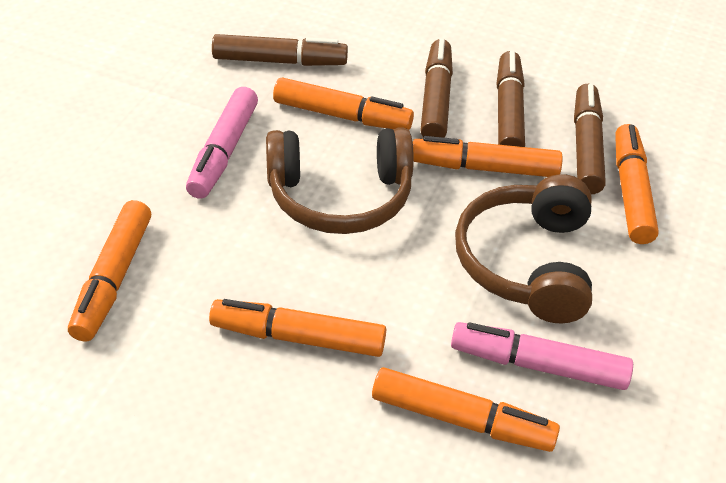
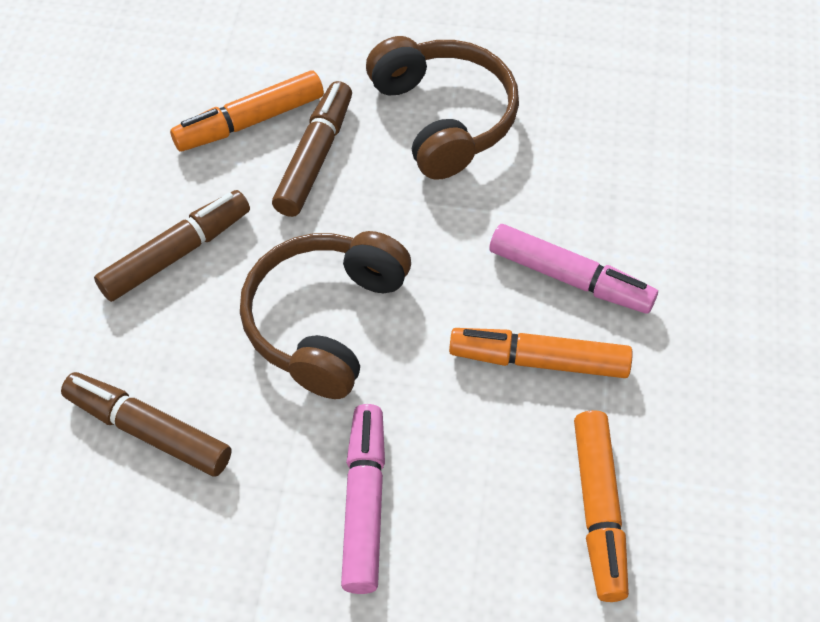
brown marker: 4 -> 3
orange marker: 6 -> 3

